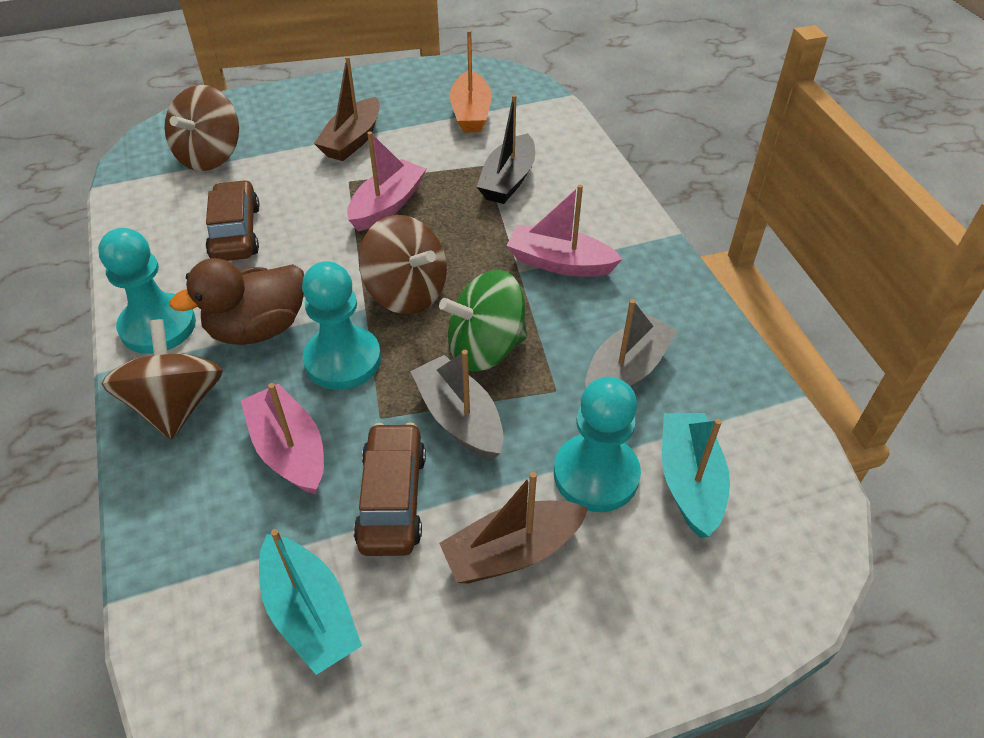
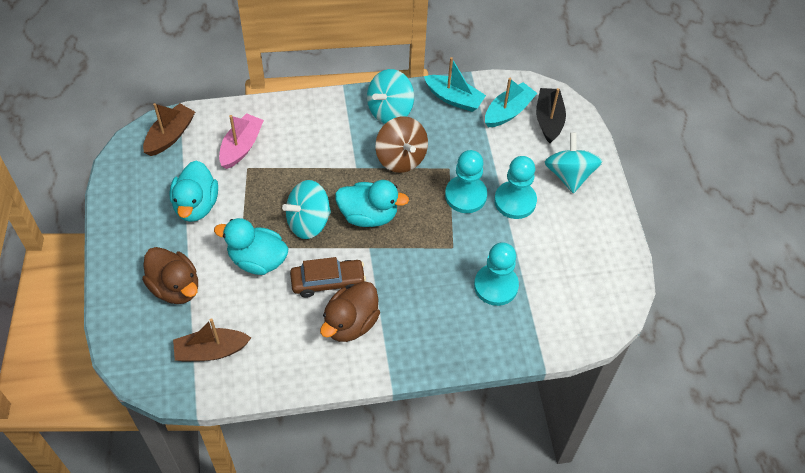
brown car: 2 -> 1
brown duck: 1 -> 2
brown spinning top: 3 -> 1
green spinning top: 1 -> 0
grey boat: 2 -> 0
orange boat: 1 -> 0
pink boat: 3 -> 1
turquoise duck: 0 -> 3
turquoise spinning top: 0 -> 3

